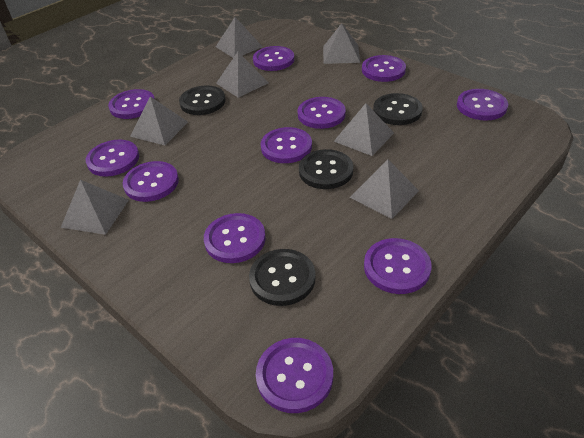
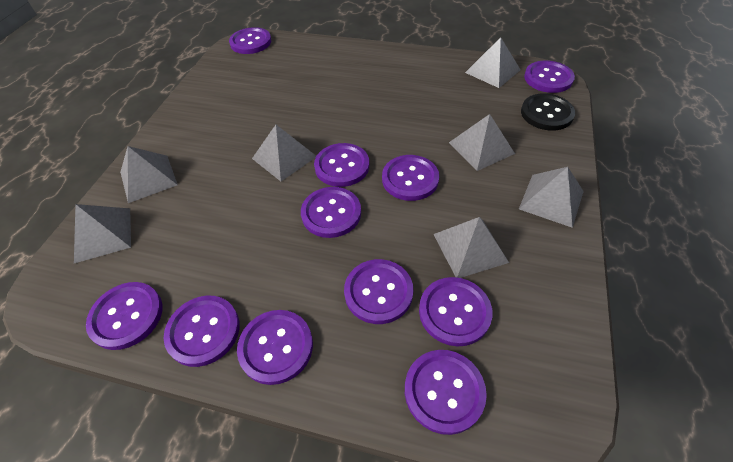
black button: 4 -> 1

